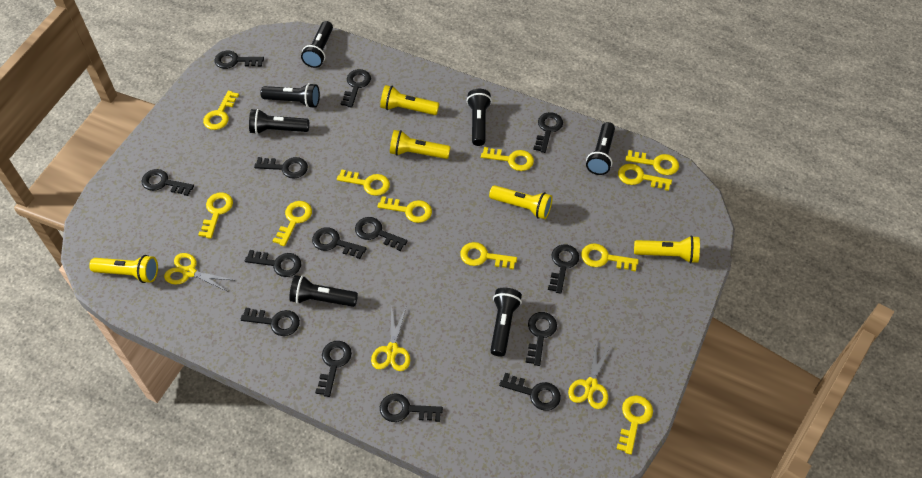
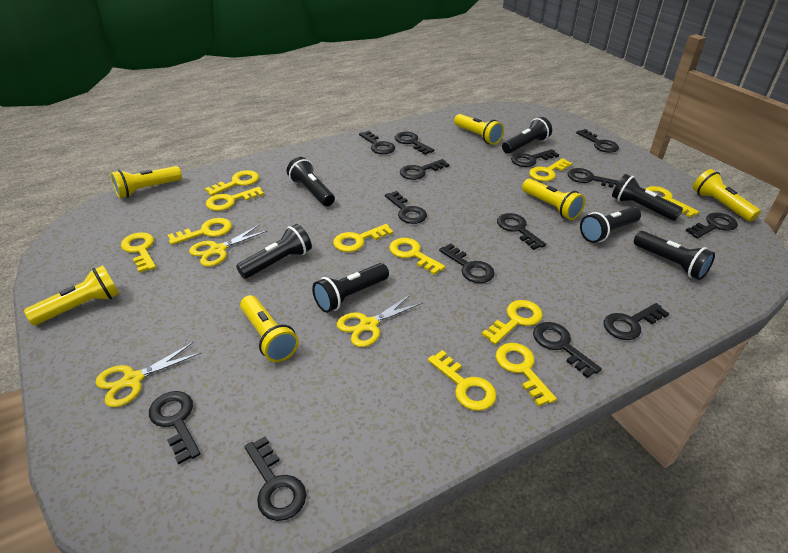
yellow flashlight: 5 -> 6

